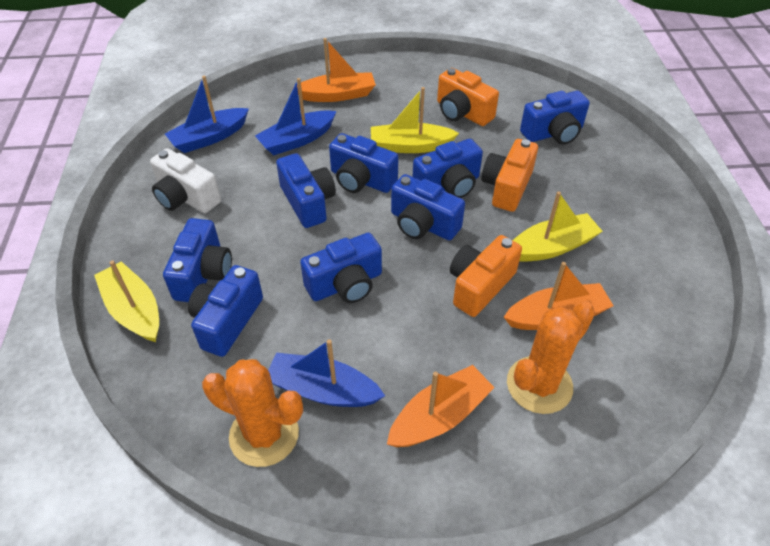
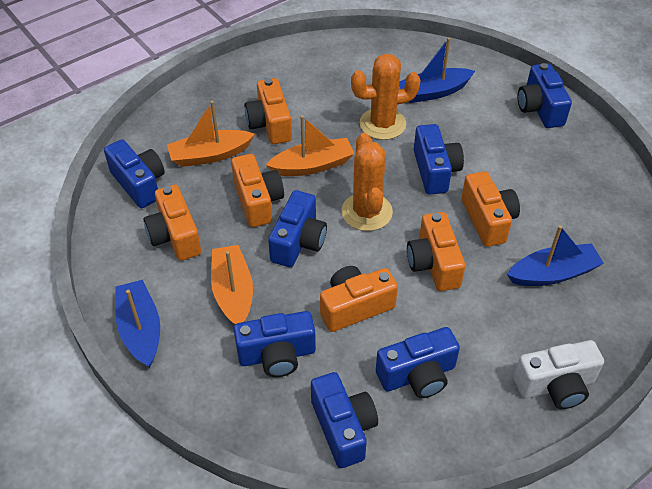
blue camera: 8 -> 7
orange camera: 3 -> 6
yellow boat: 3 -> 0

